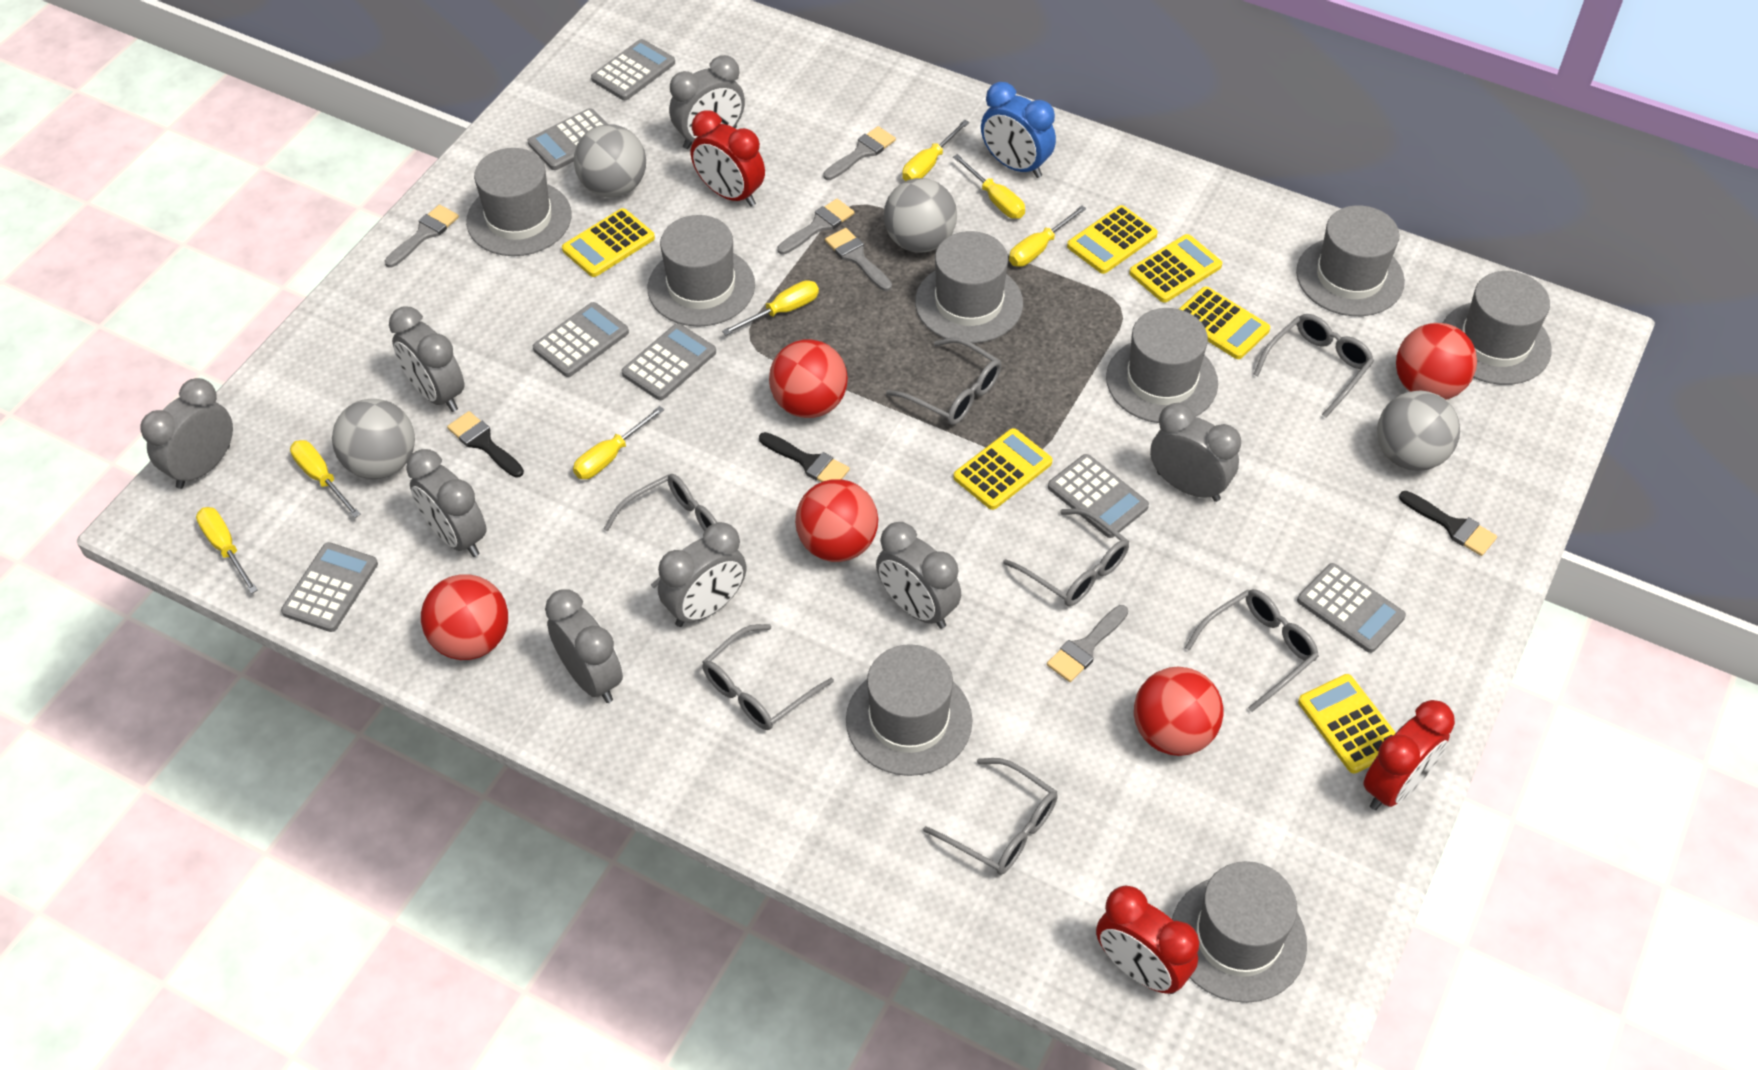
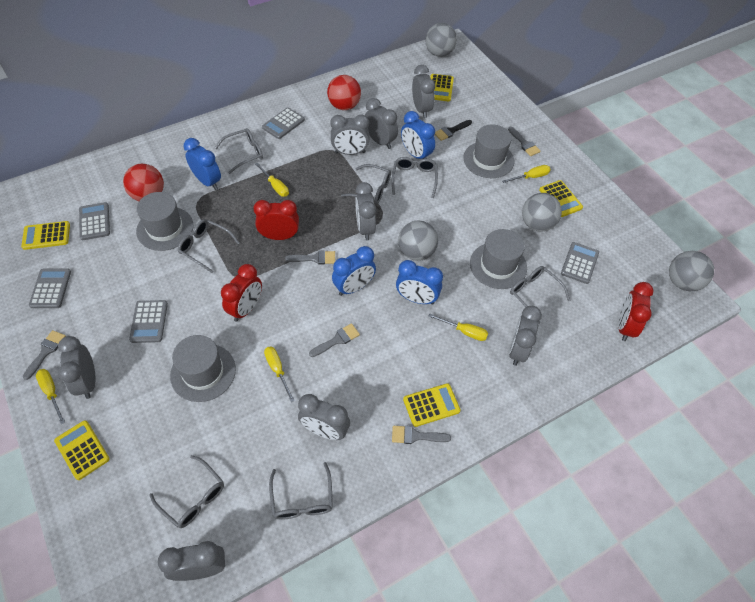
black brush: 3 -> 1
blue clock: 1 -> 4
grey calculator: 7 -> 5
grey hat: 8 -> 4
red ball: 5 -> 2
yellow calculator: 6 -> 5
yellow screwdriver: 7 -> 5

